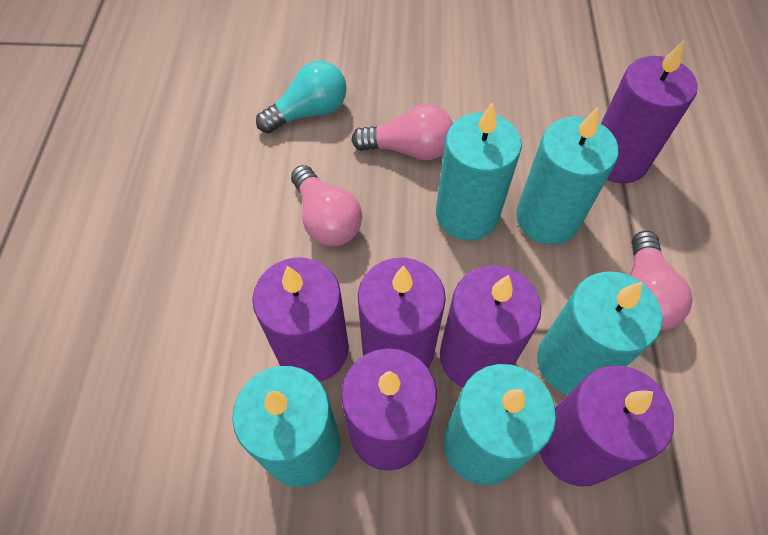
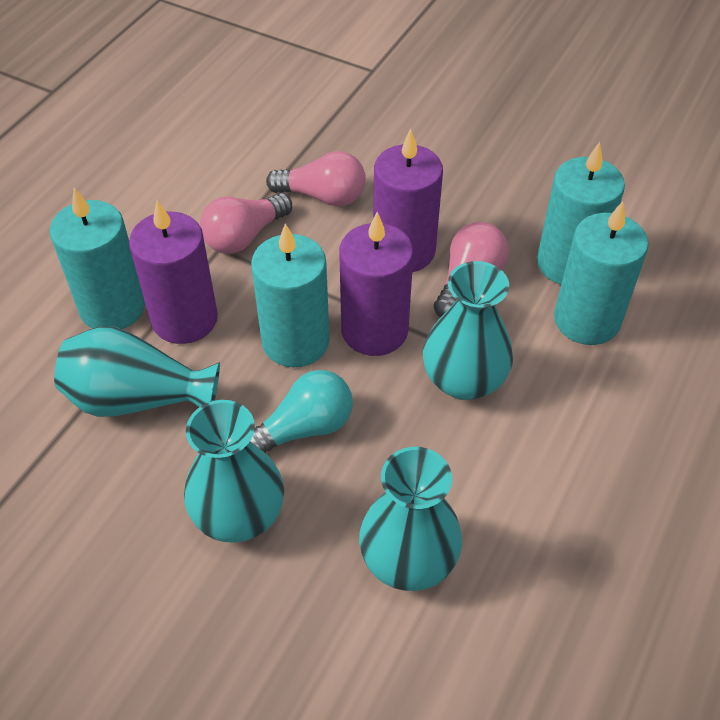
purple candle: 6 -> 3
turquoise candle: 5 -> 4
turquoise vase: 0 -> 4

